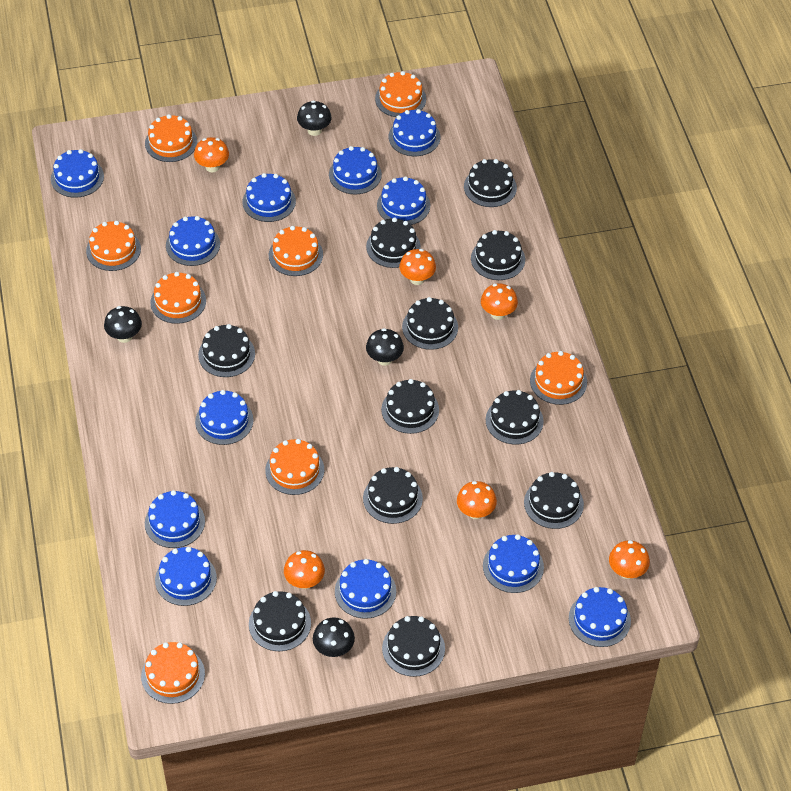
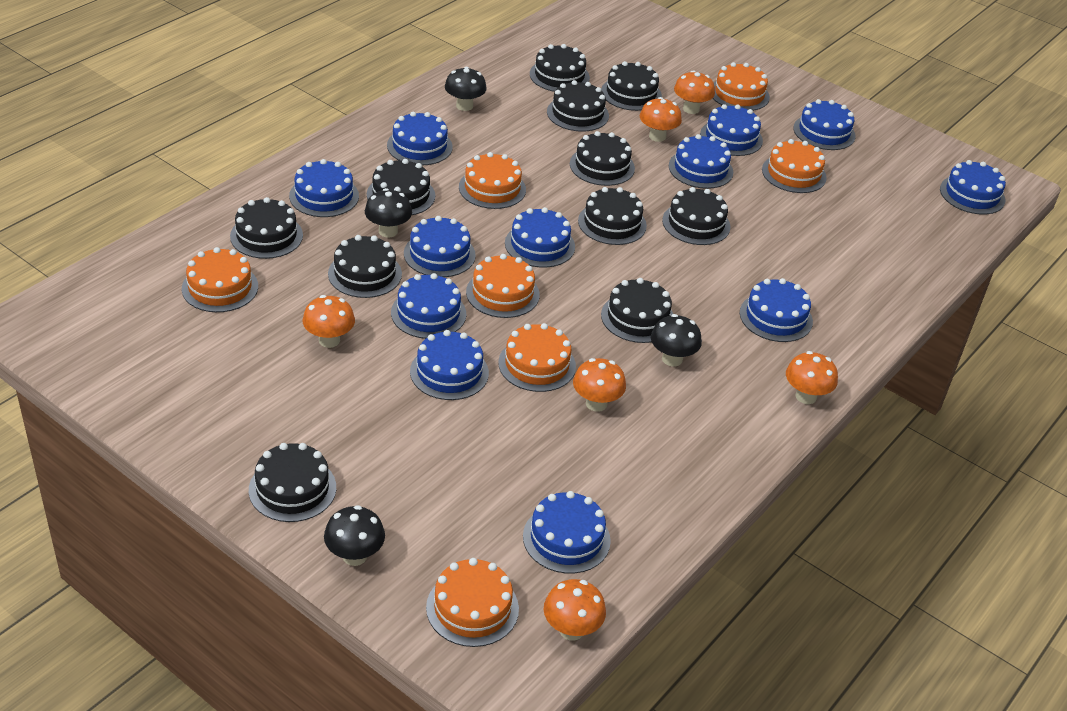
orange cake: 8 -> 7

